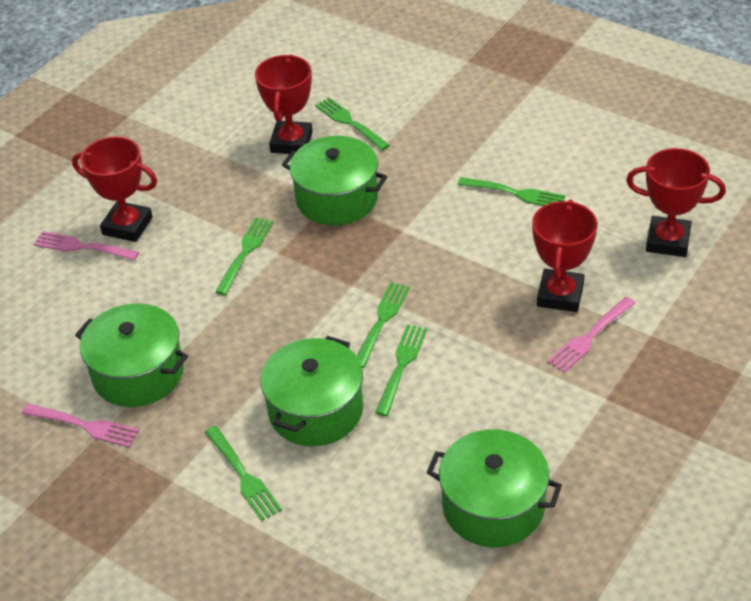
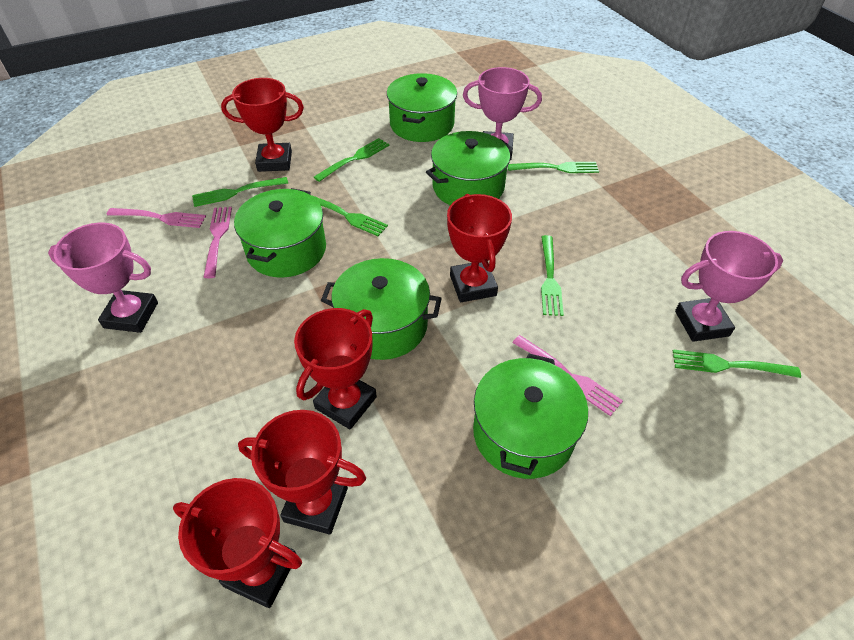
green pot: 4 -> 5
pink trophy: 0 -> 3
red trophy: 4 -> 5

